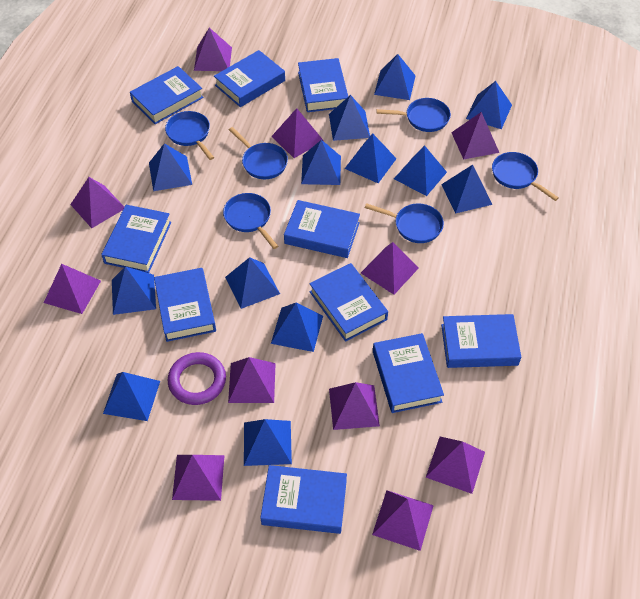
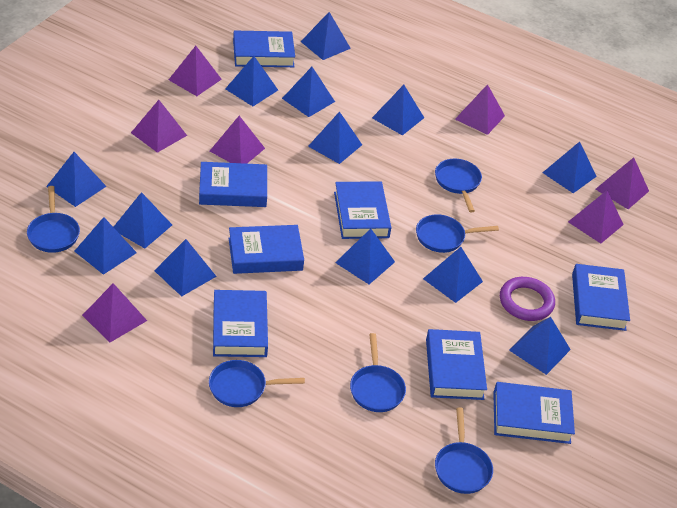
blue book: 10 -> 8
purple pyramid: 11 -> 7

